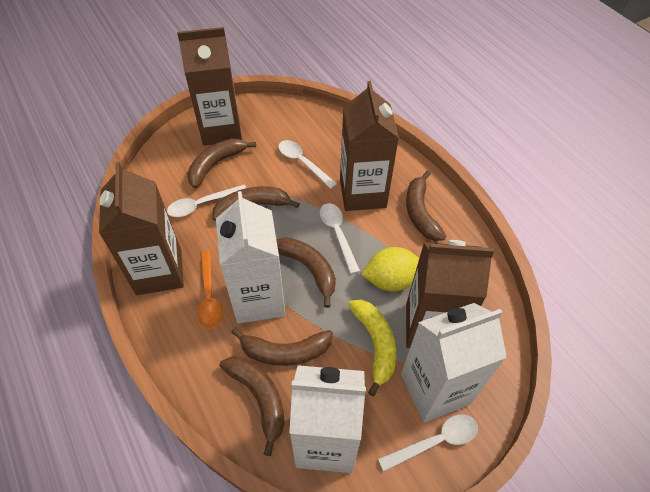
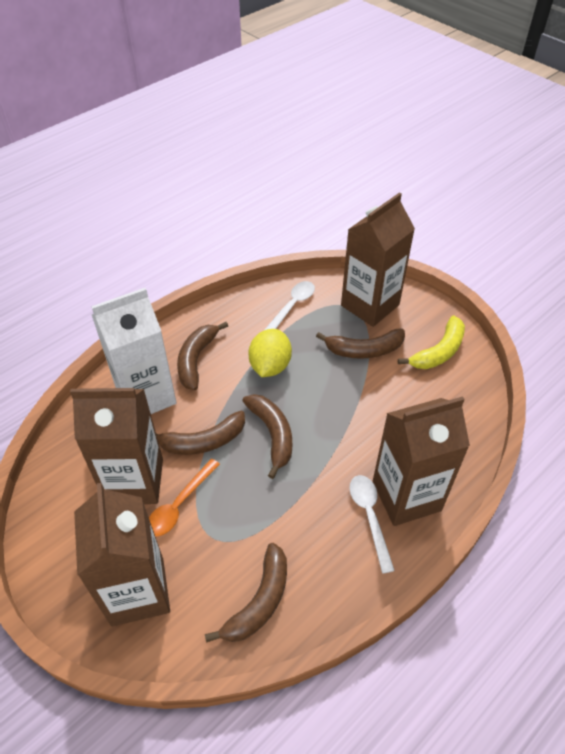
brown banana: 6 -> 5
white carton: 3 -> 1
white spoon: 4 -> 2

